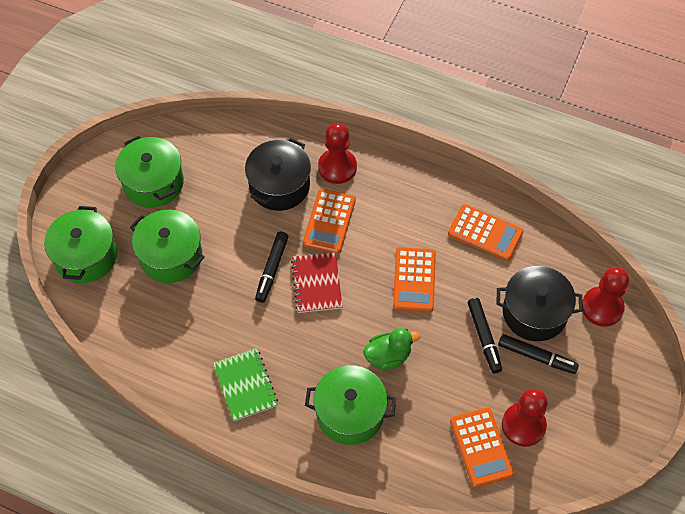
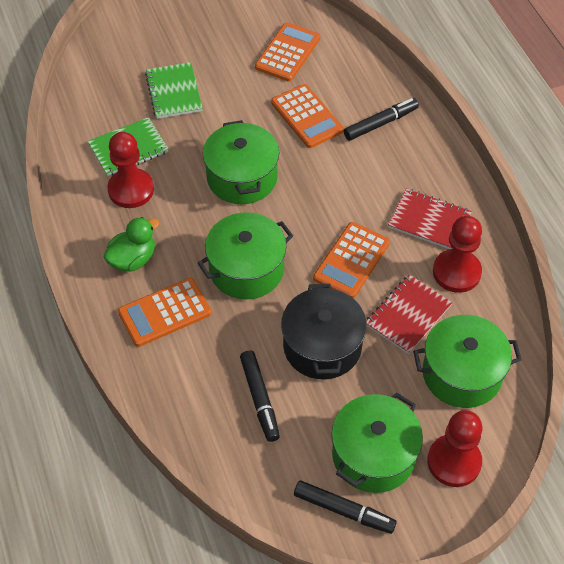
black pot: 2 -> 1
green notebook: 1 -> 2
red notebook: 1 -> 2

